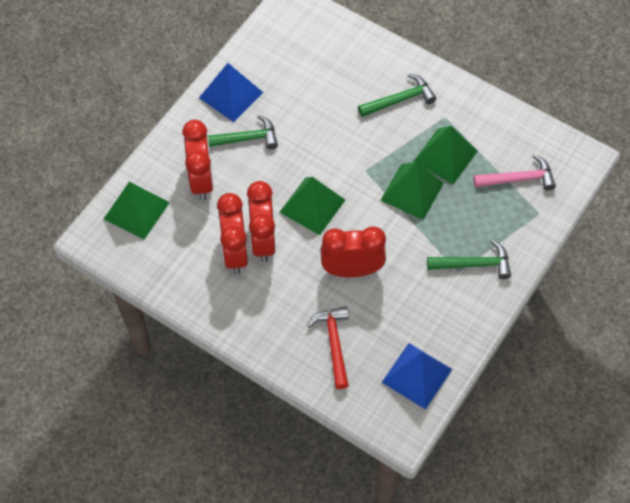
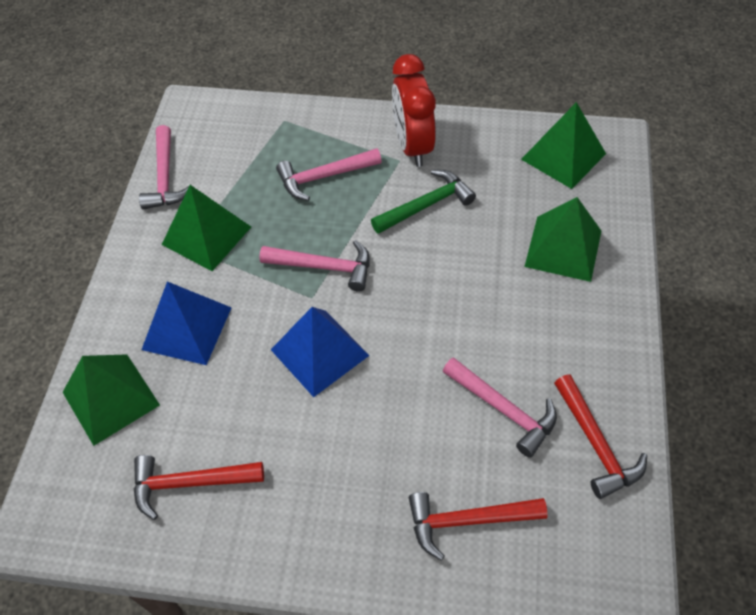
green hammer: 3 -> 1
pink hammer: 1 -> 4
red clock: 4 -> 1
red hammer: 1 -> 3

